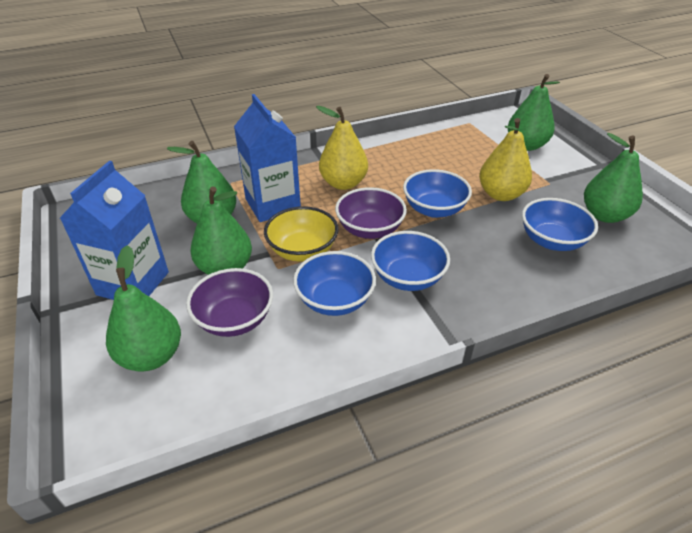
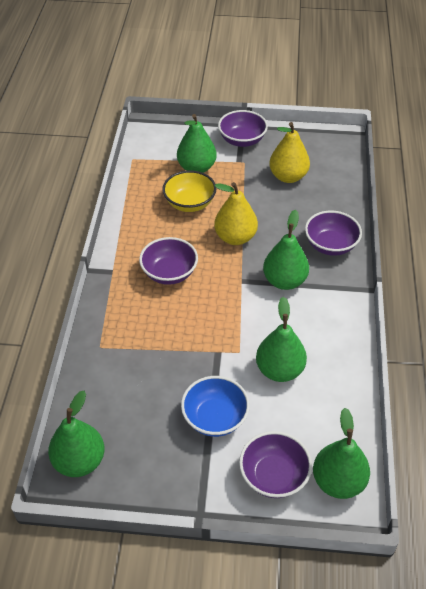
blue bowl: 4 -> 1
blue carton: 2 -> 0
purple bowl: 2 -> 4

